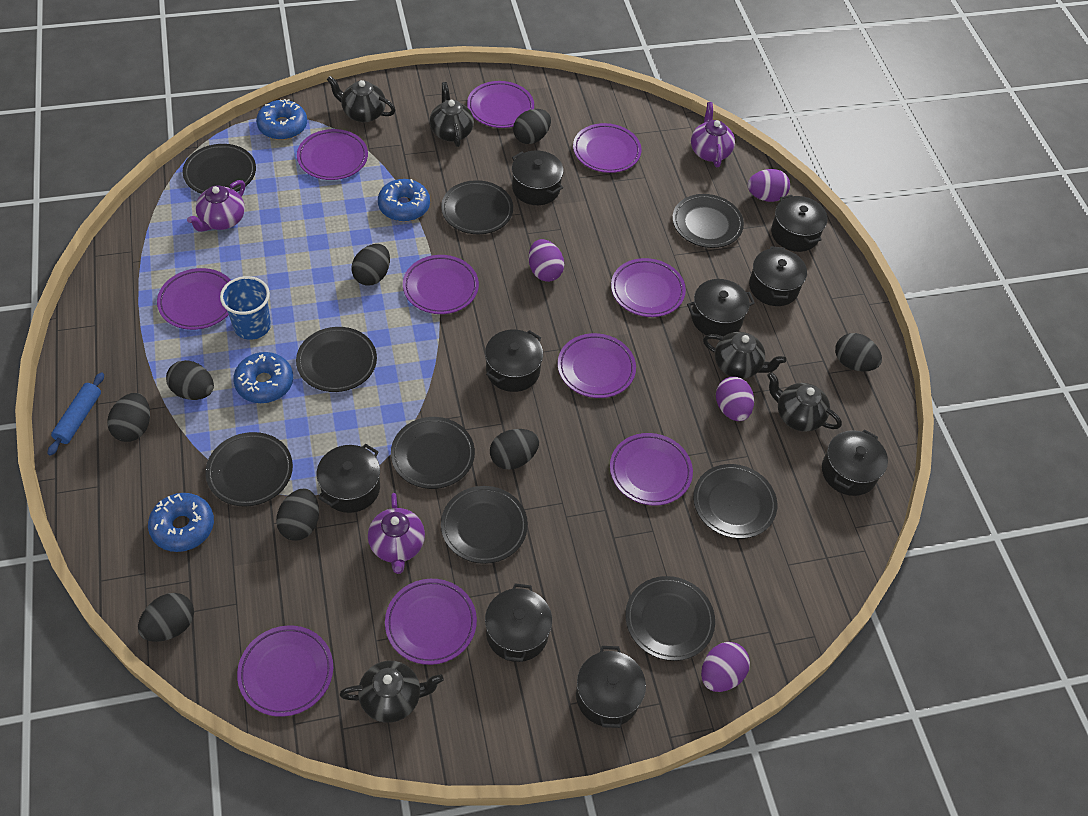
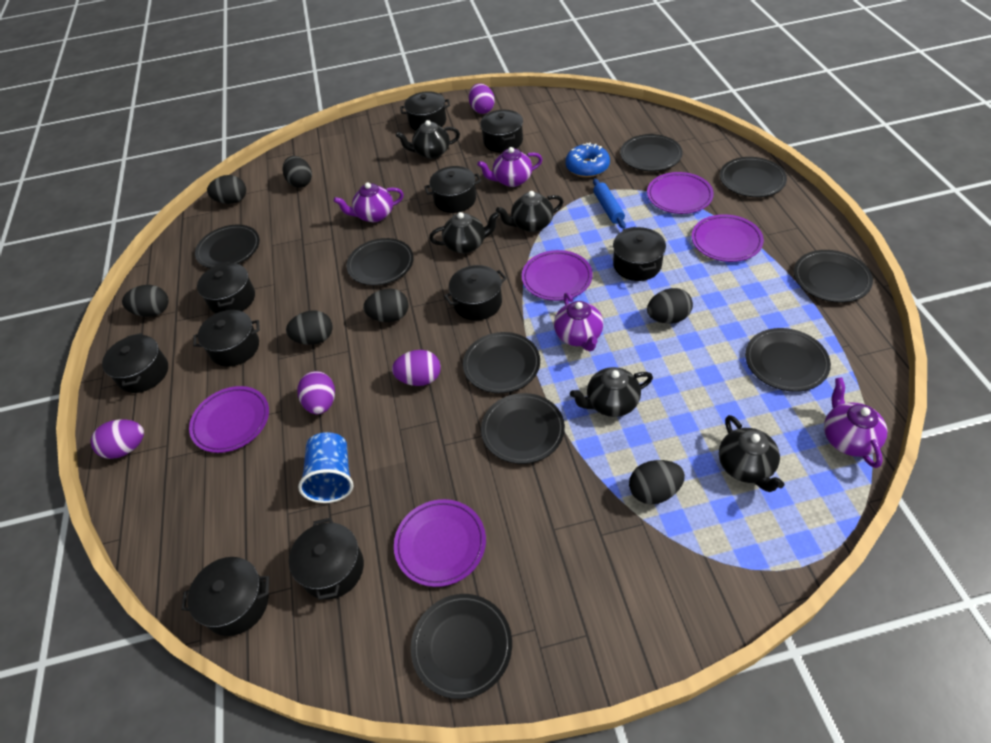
black egg: 8 -> 7
black pot: 9 -> 10
blue donut: 4 -> 1
purple plate: 10 -> 5
purple teapot: 3 -> 4

